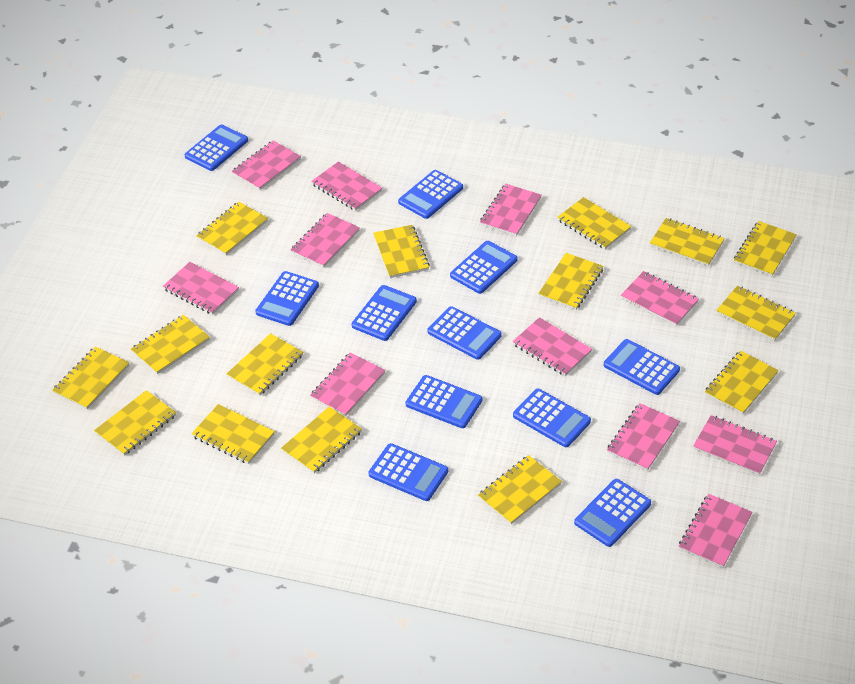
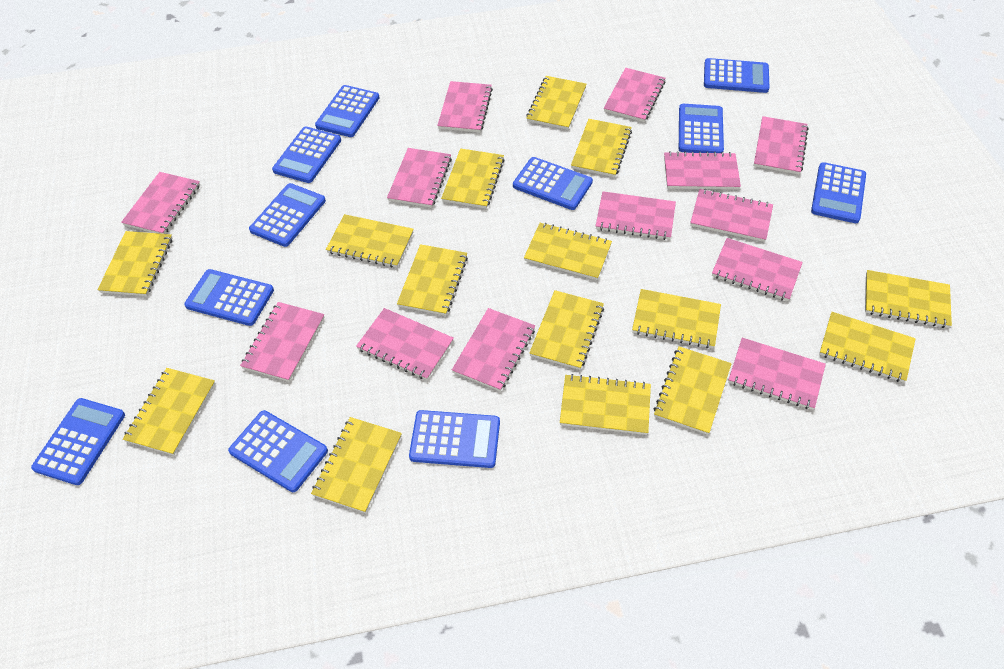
pink notebook: 11 -> 13

